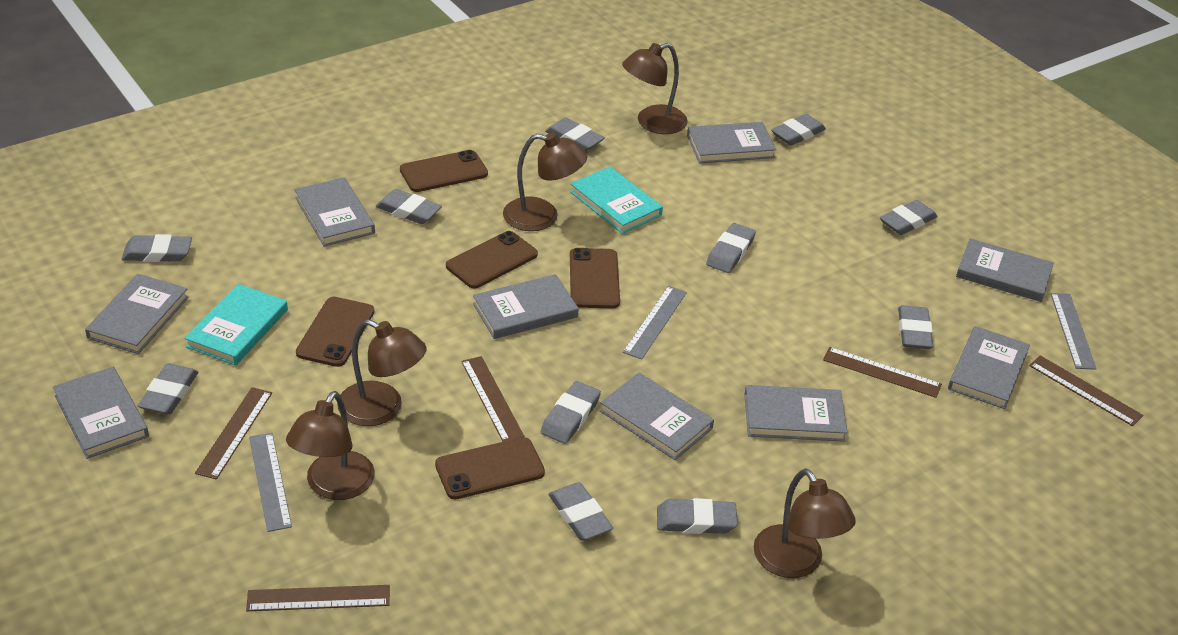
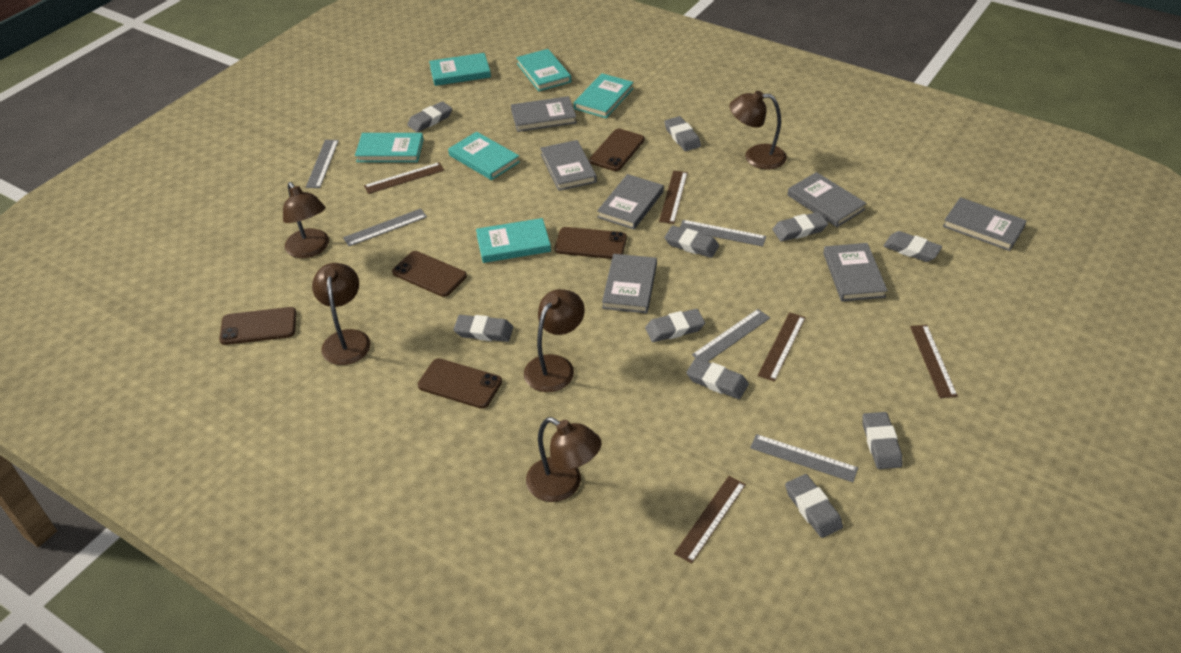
grey book: 9 -> 7
grey eraser: 11 -> 10
grey ruler: 3 -> 5
turquoise book: 2 -> 6

